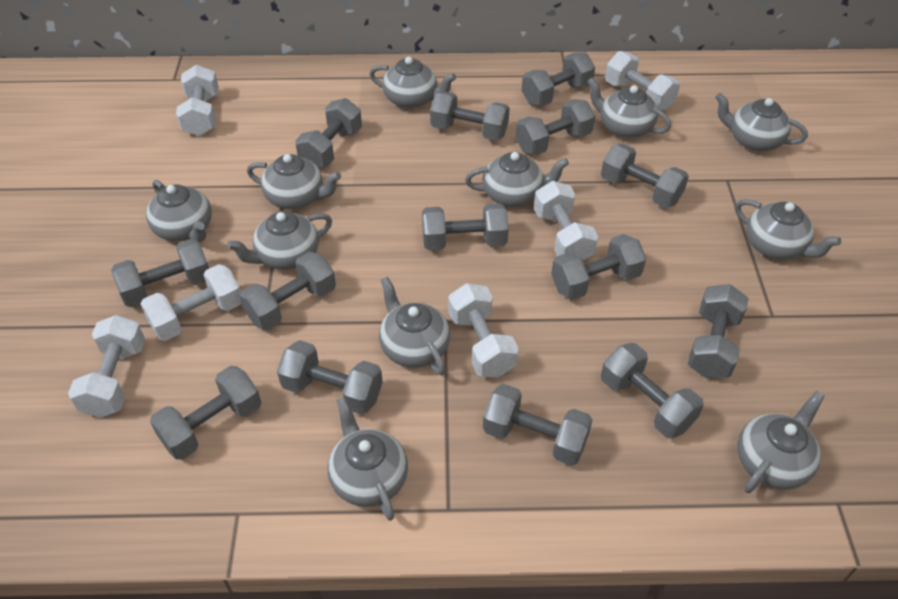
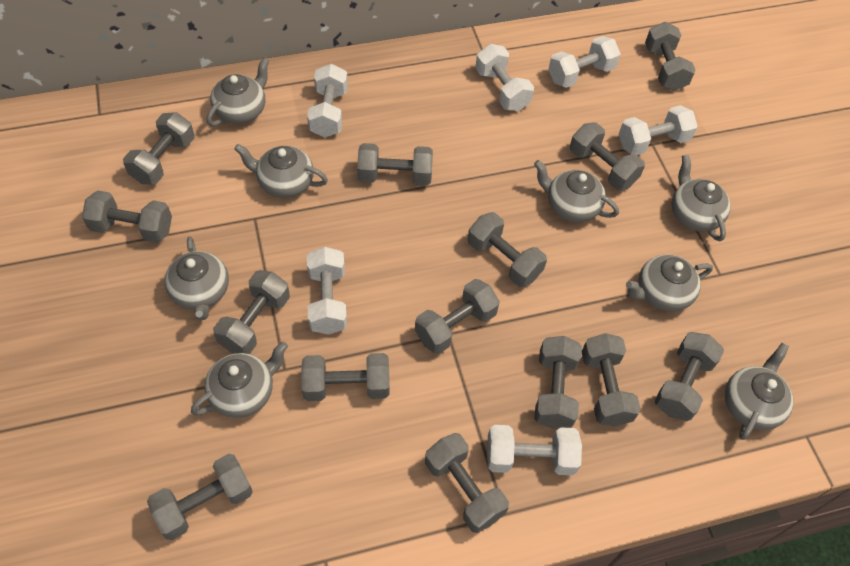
grey teapot: 11 -> 8

